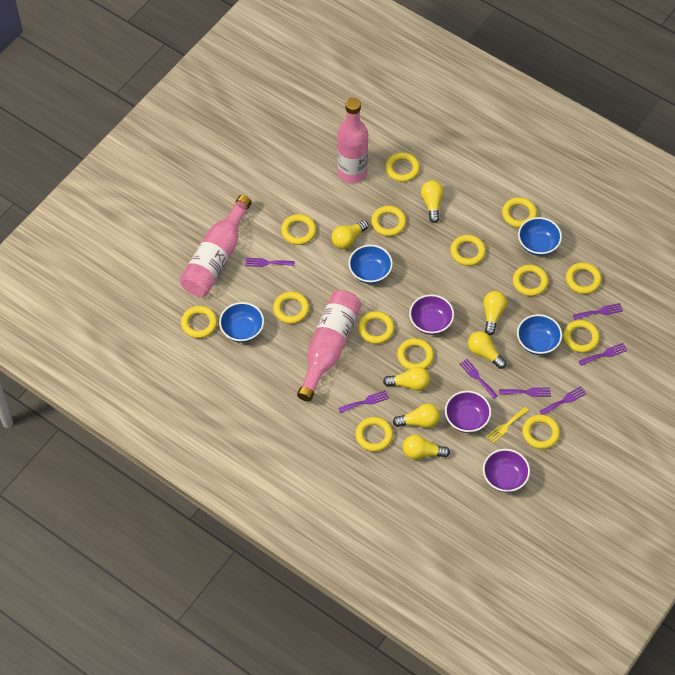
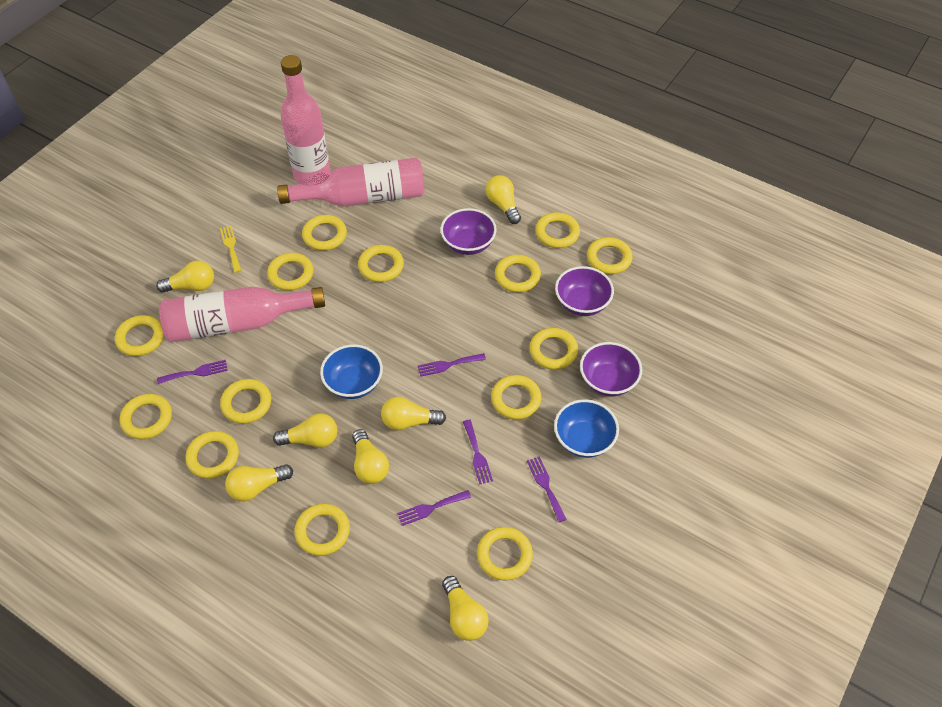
blue bowl: 4 -> 2
purple fork: 7 -> 5

